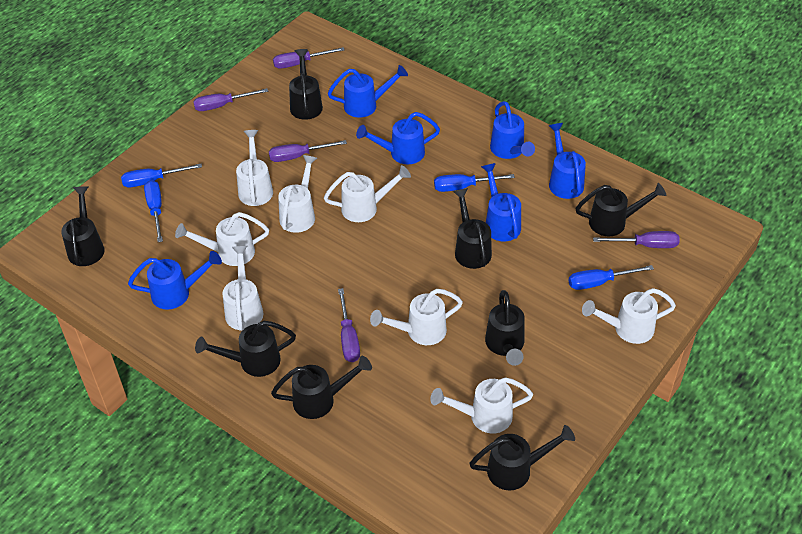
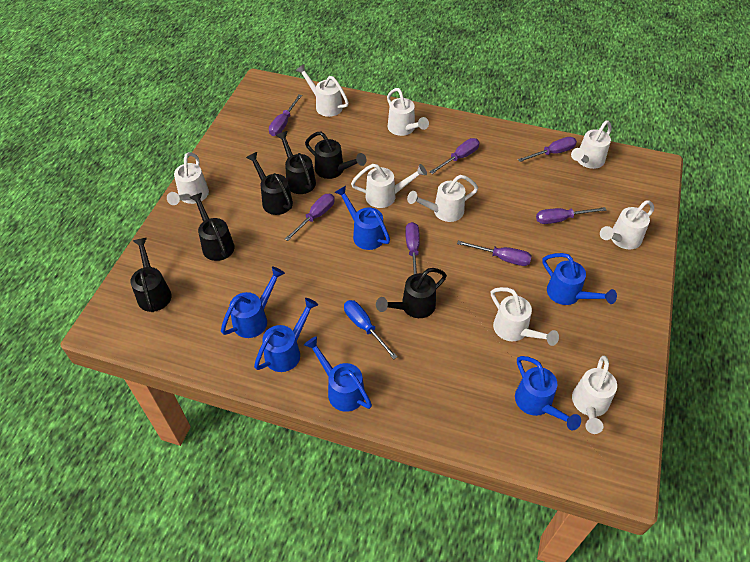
black watering can: 8 -> 6
blue screwdriver: 4 -> 1
purple screwdriver: 5 -> 7
white watering can: 8 -> 9

